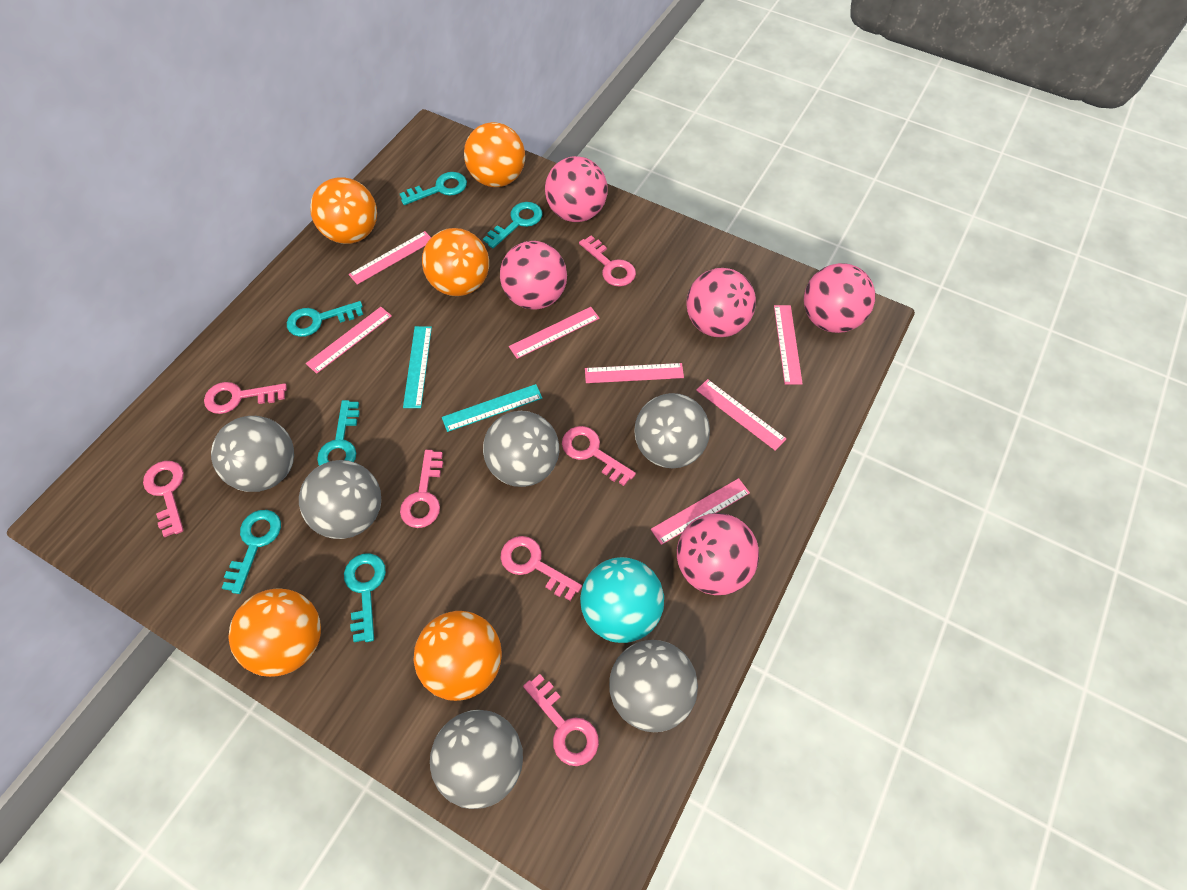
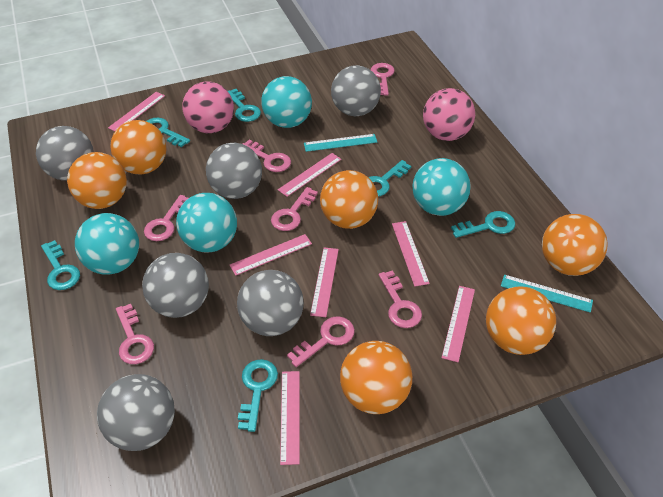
orange ball: 5 -> 6
pink ball: 5 -> 2
turquoise ball: 1 -> 4

